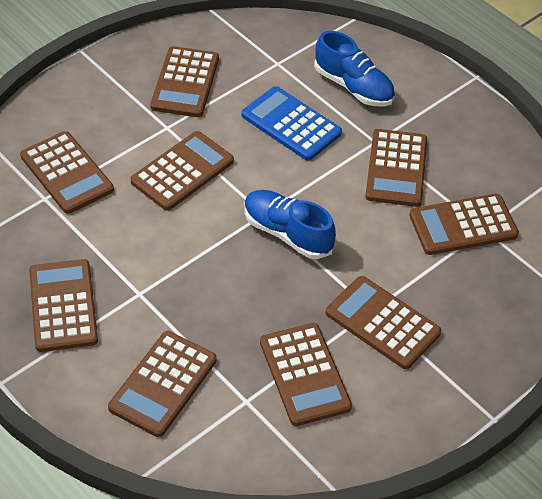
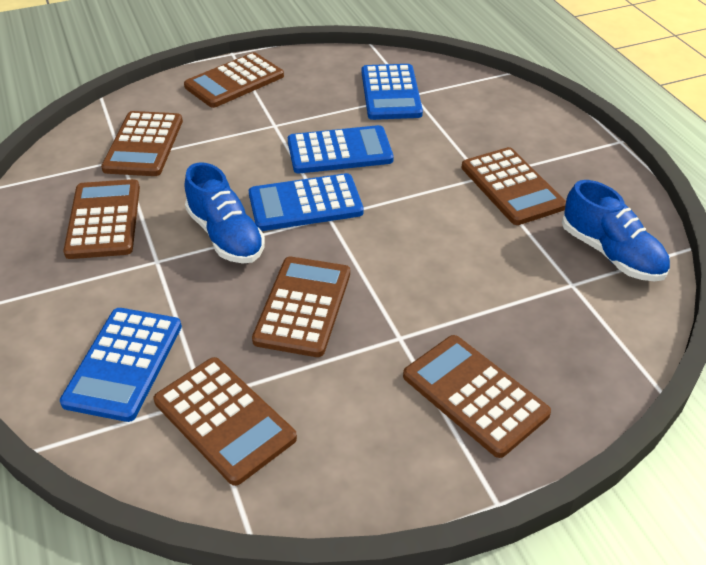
blue calculator: 1 -> 4
brown calculator: 9 -> 7

